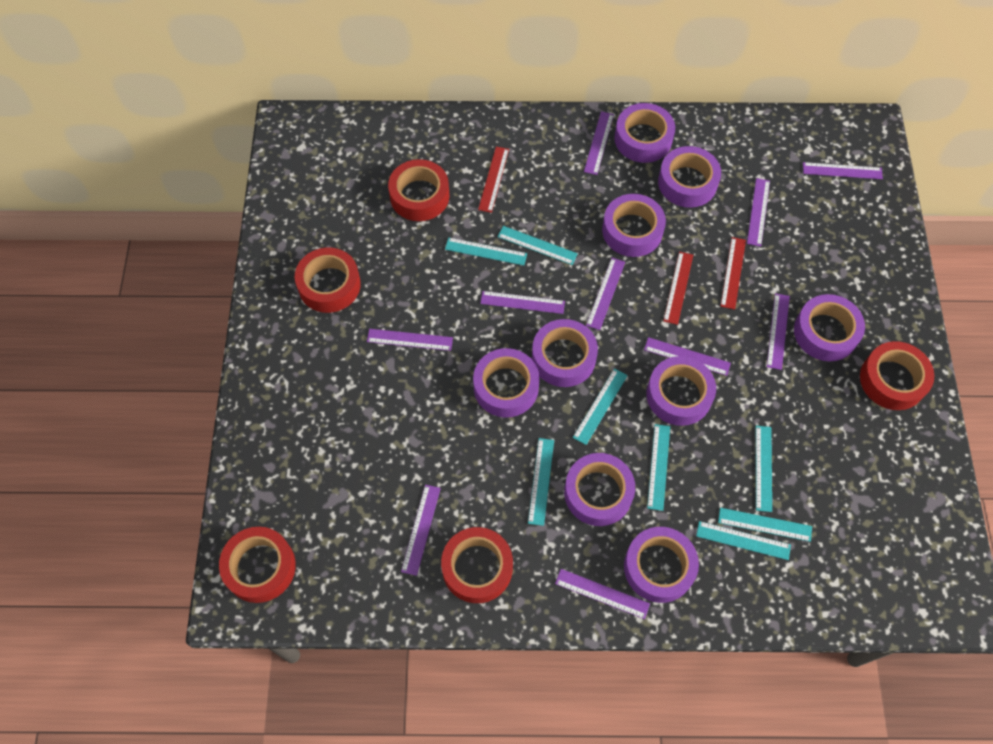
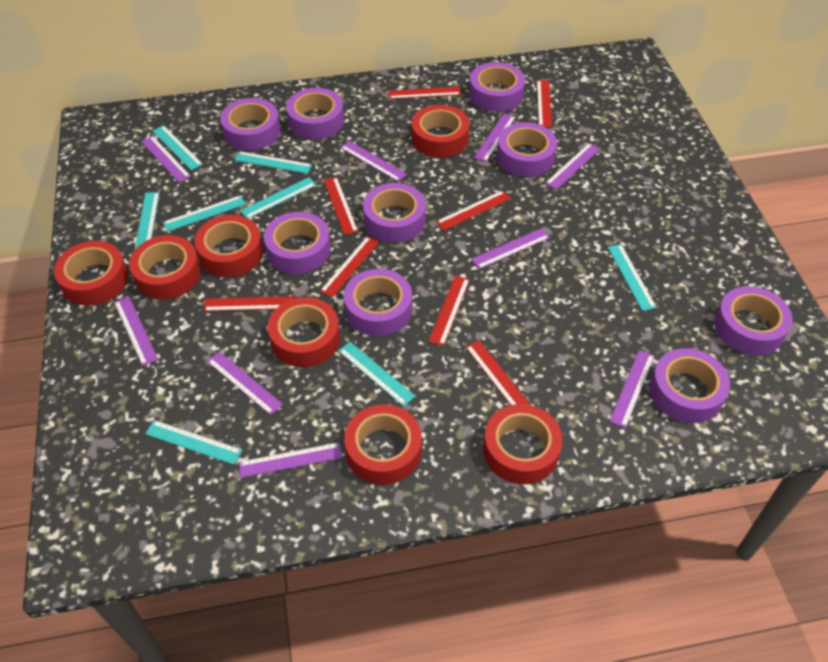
purple ruler: 10 -> 9
red ruler: 3 -> 8
red tape: 5 -> 7

